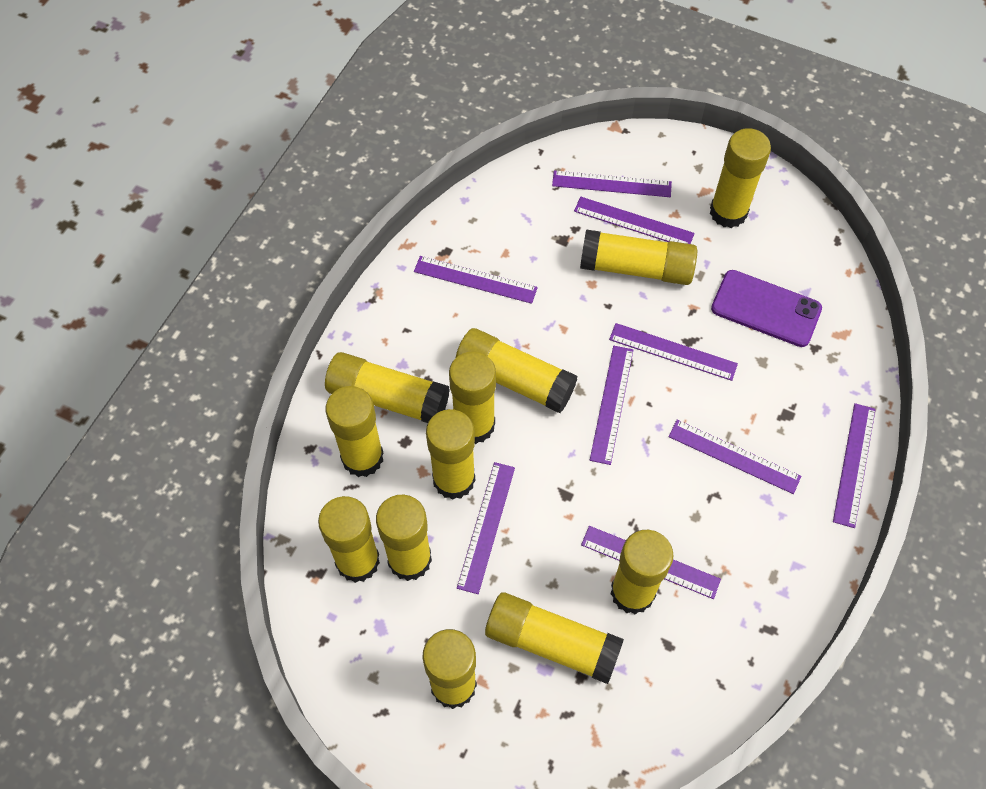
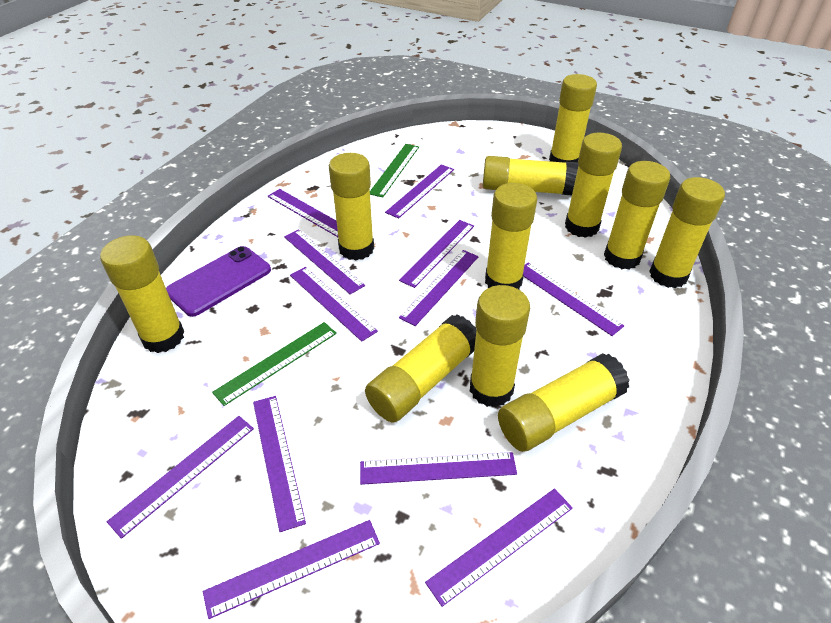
green ruler: 0 -> 2
purple ruler: 9 -> 12
yellow glue stick: 12 -> 11

